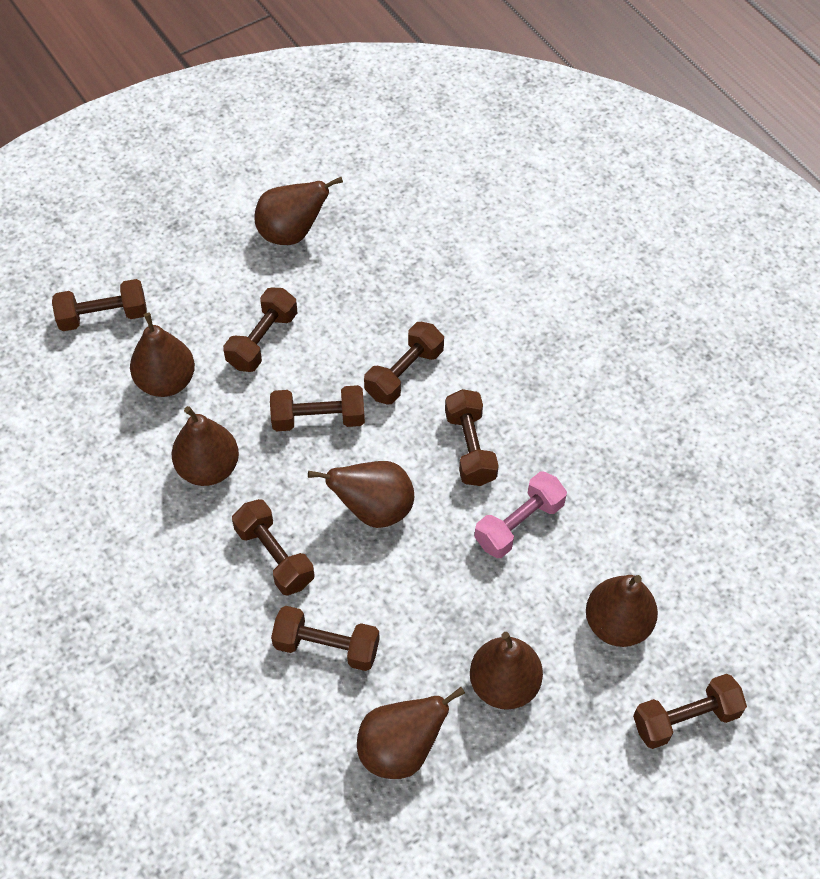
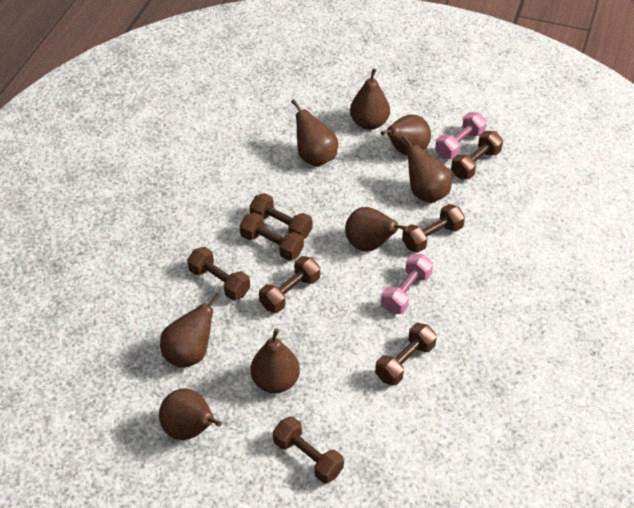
brown pear: 7 -> 8
pink dumbbell: 1 -> 2

